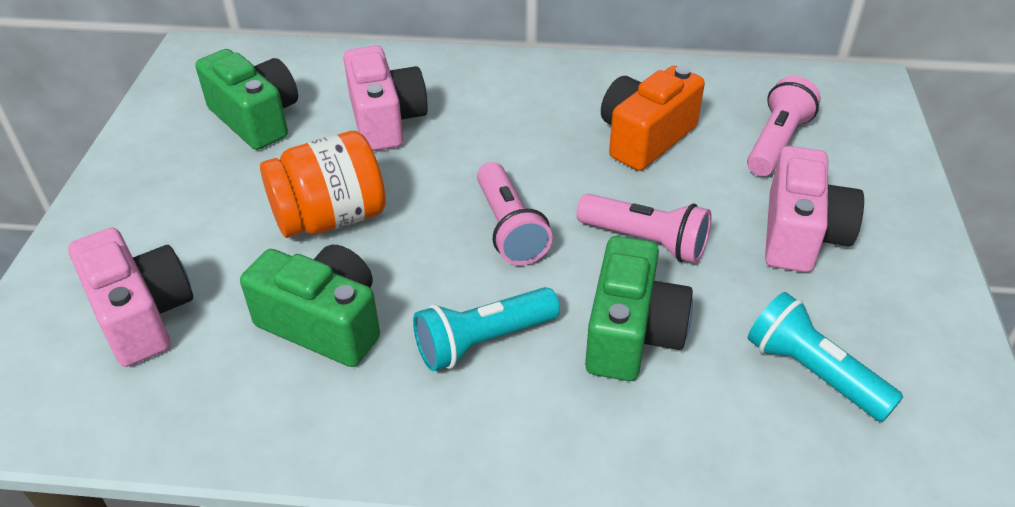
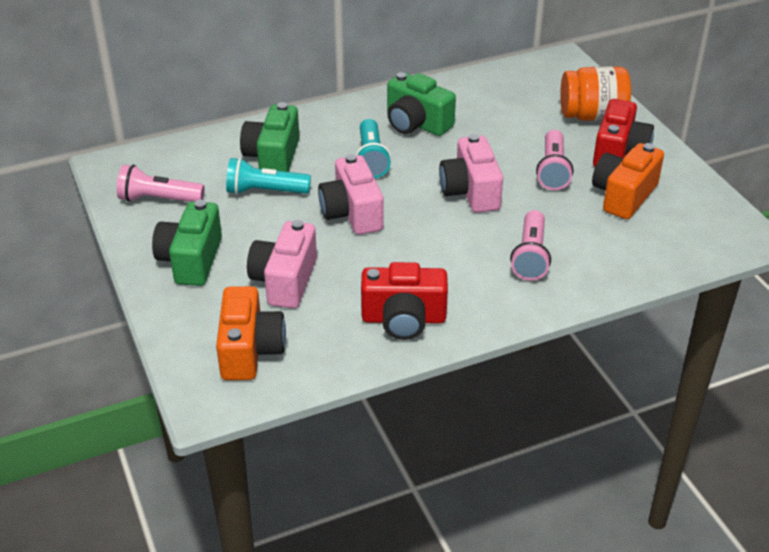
orange camera: 1 -> 2
red camera: 0 -> 2

